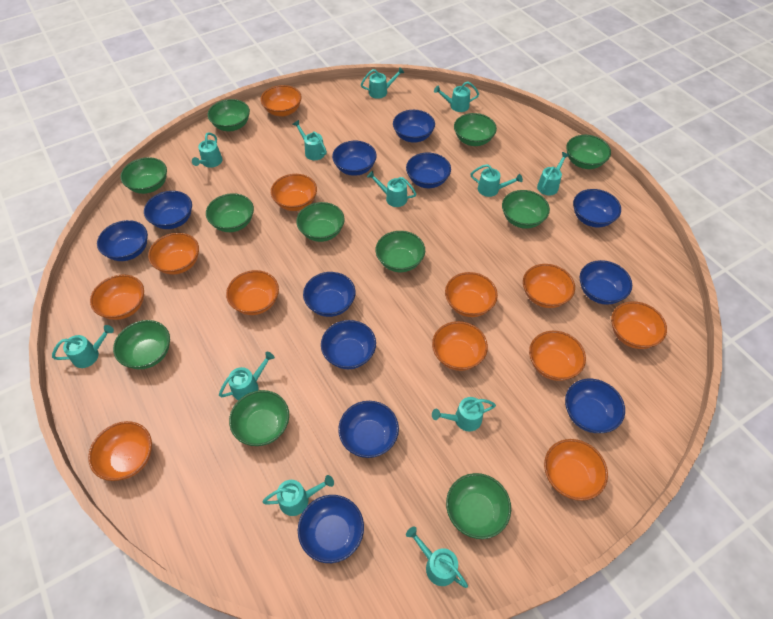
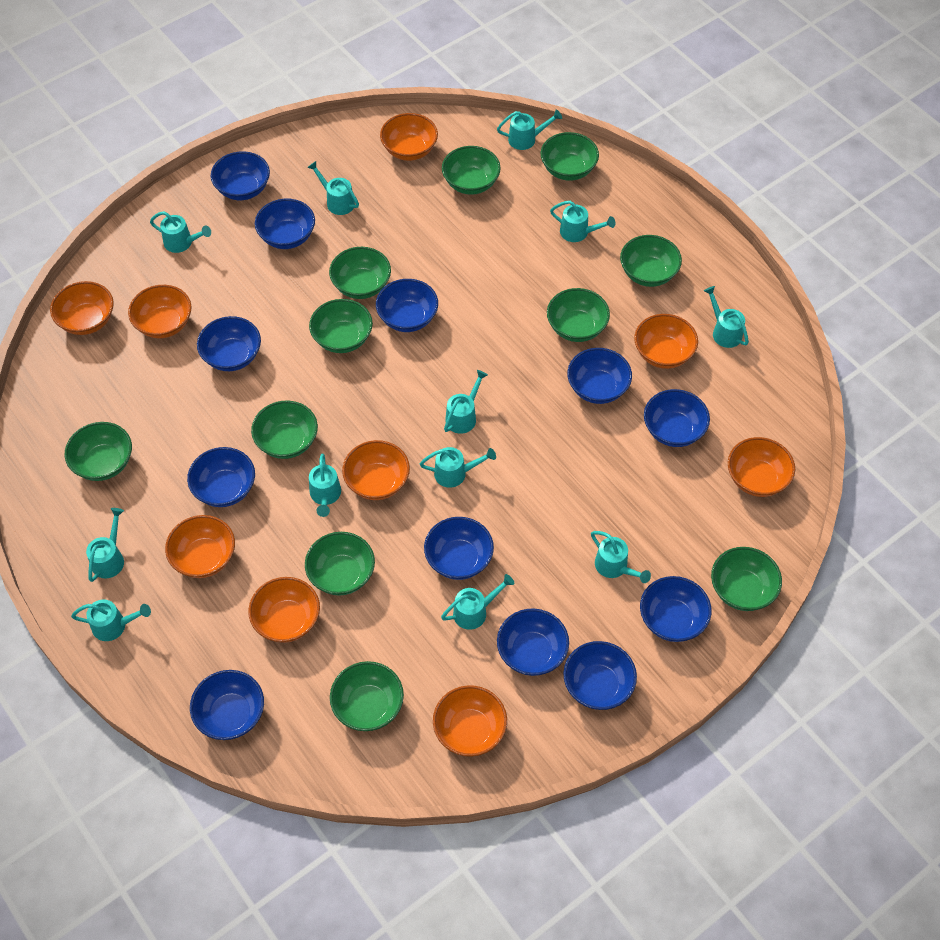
orange bowl: 12 -> 9

